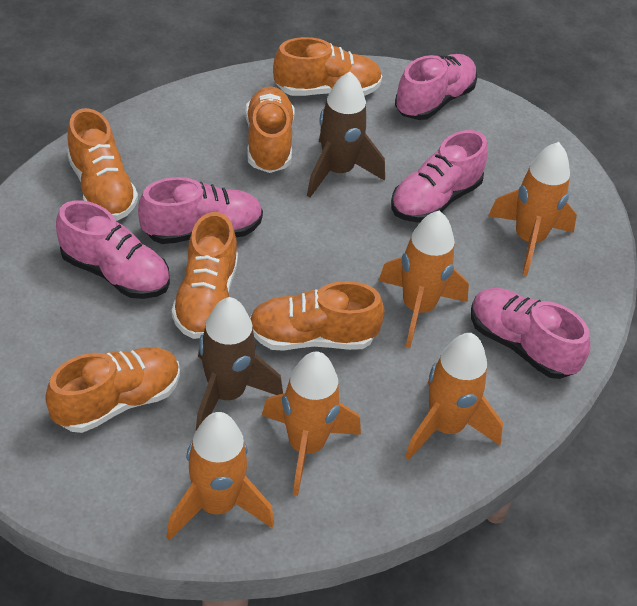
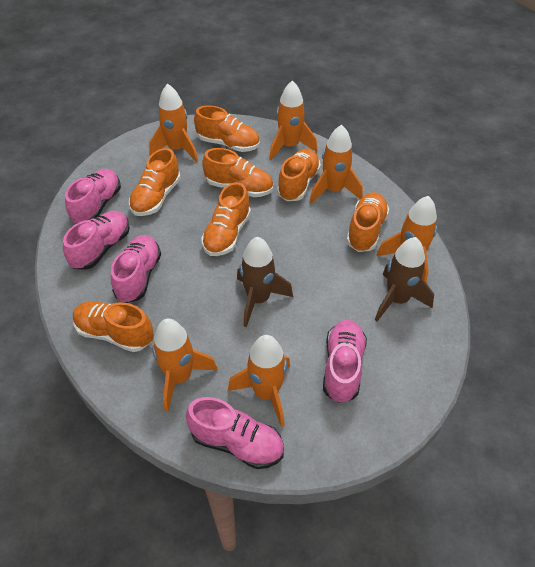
orange rocket: 5 -> 6
orange shoe: 6 -> 7

